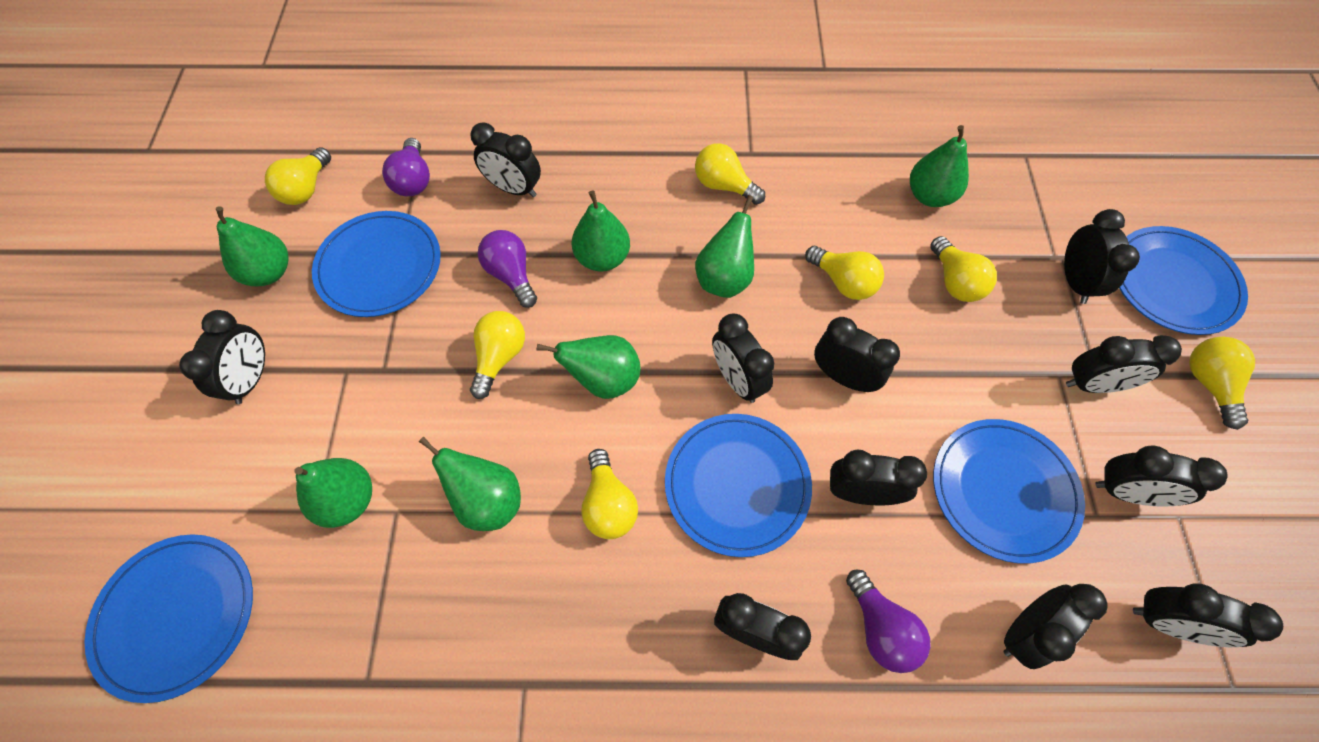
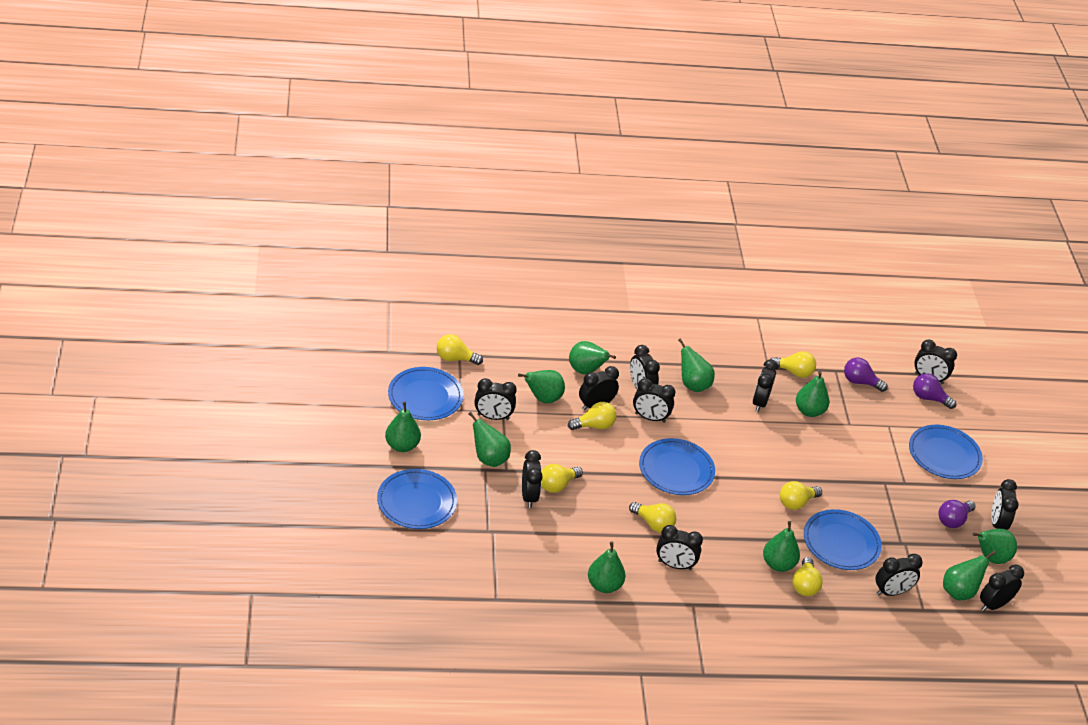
green pear: 7 -> 10

